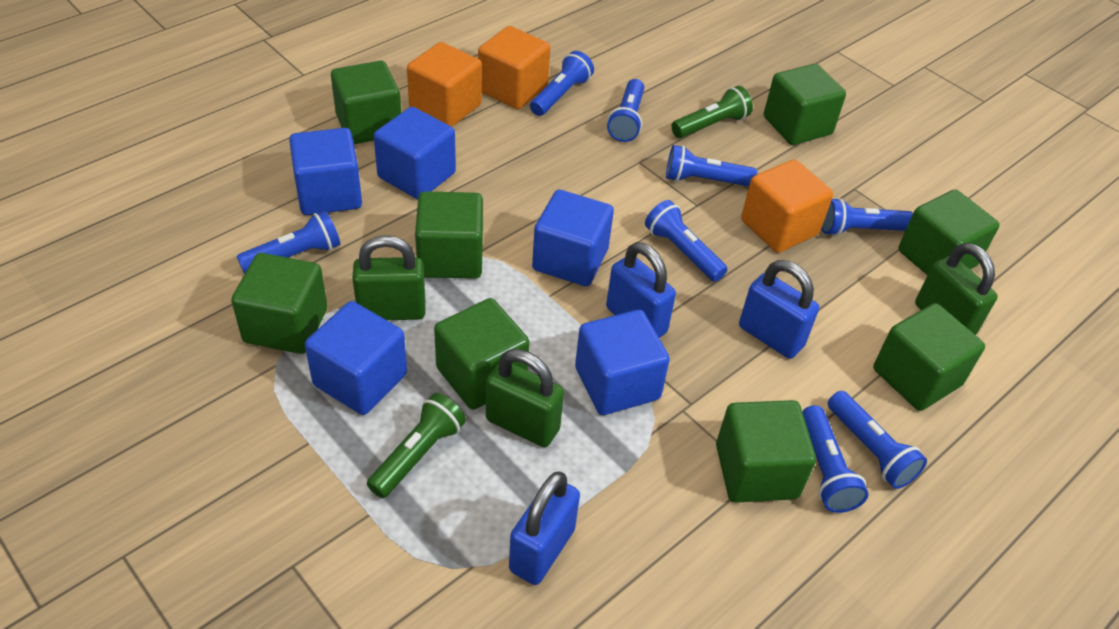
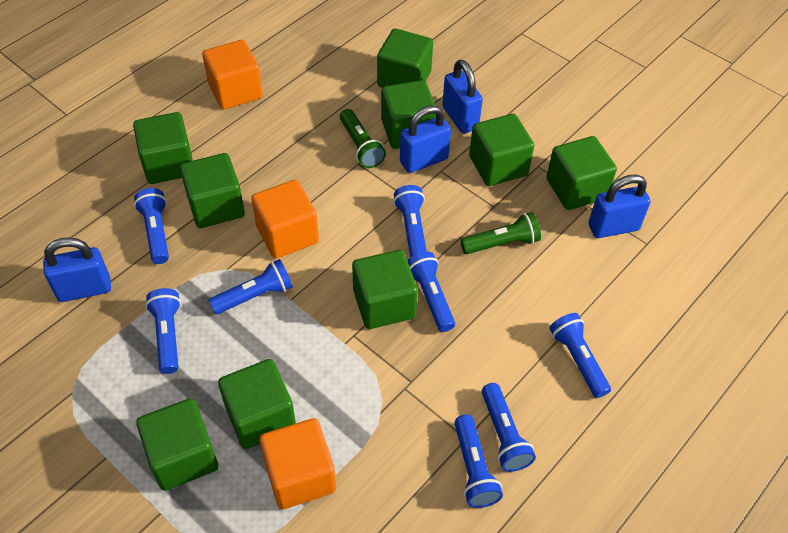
blue cube: 5 -> 0
blue padlock: 3 -> 4
green cube: 8 -> 9
green padlock: 3 -> 0

